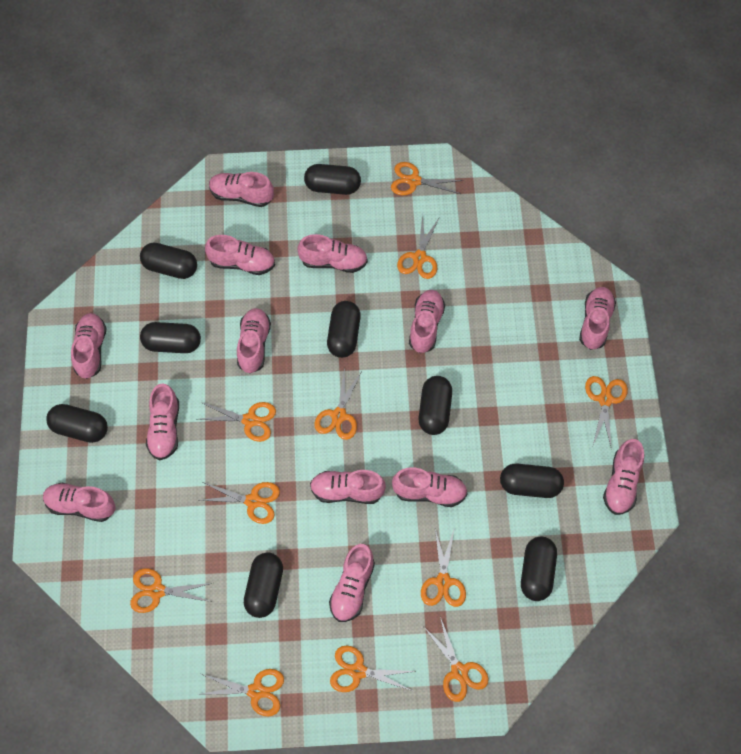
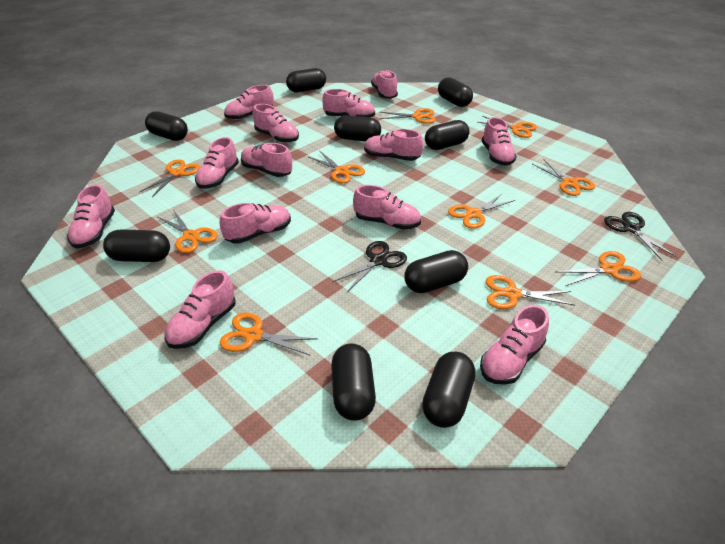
black scissors: 0 -> 2
orange scissors: 11 -> 10

